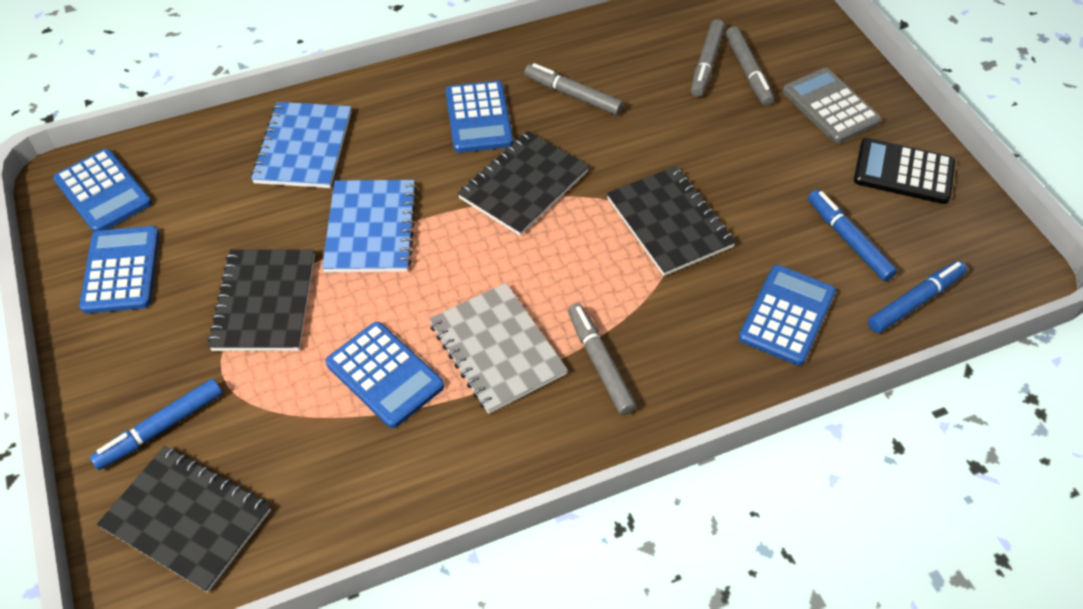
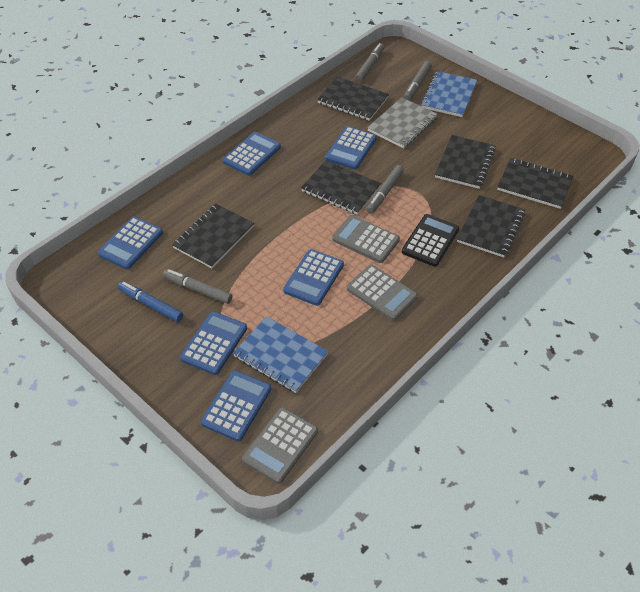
black notebook: 4 -> 6
blue calculator: 5 -> 6
blue marker: 3 -> 1
grey calculator: 1 -> 3

